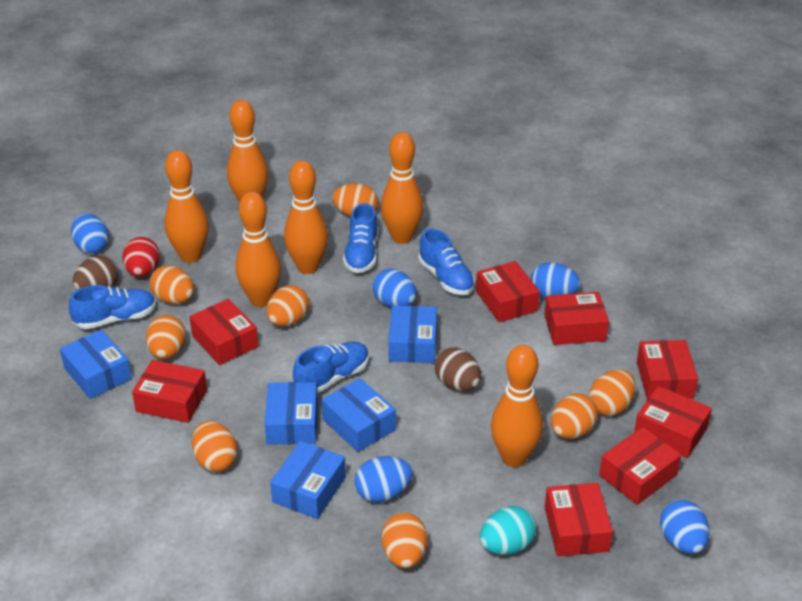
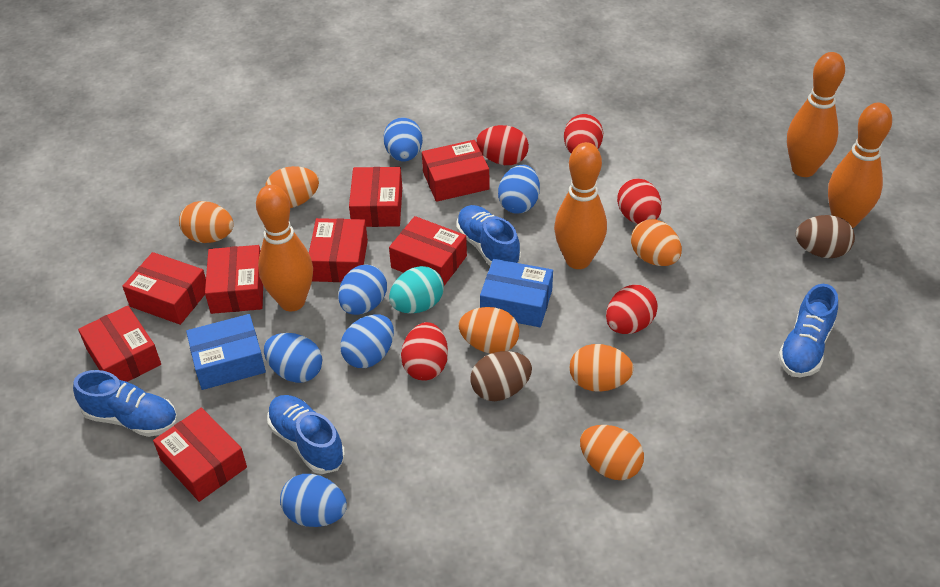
blue box: 5 -> 2
blue egg: 5 -> 6
orange bowling pin: 6 -> 4
orange egg: 8 -> 6
red egg: 1 -> 5

